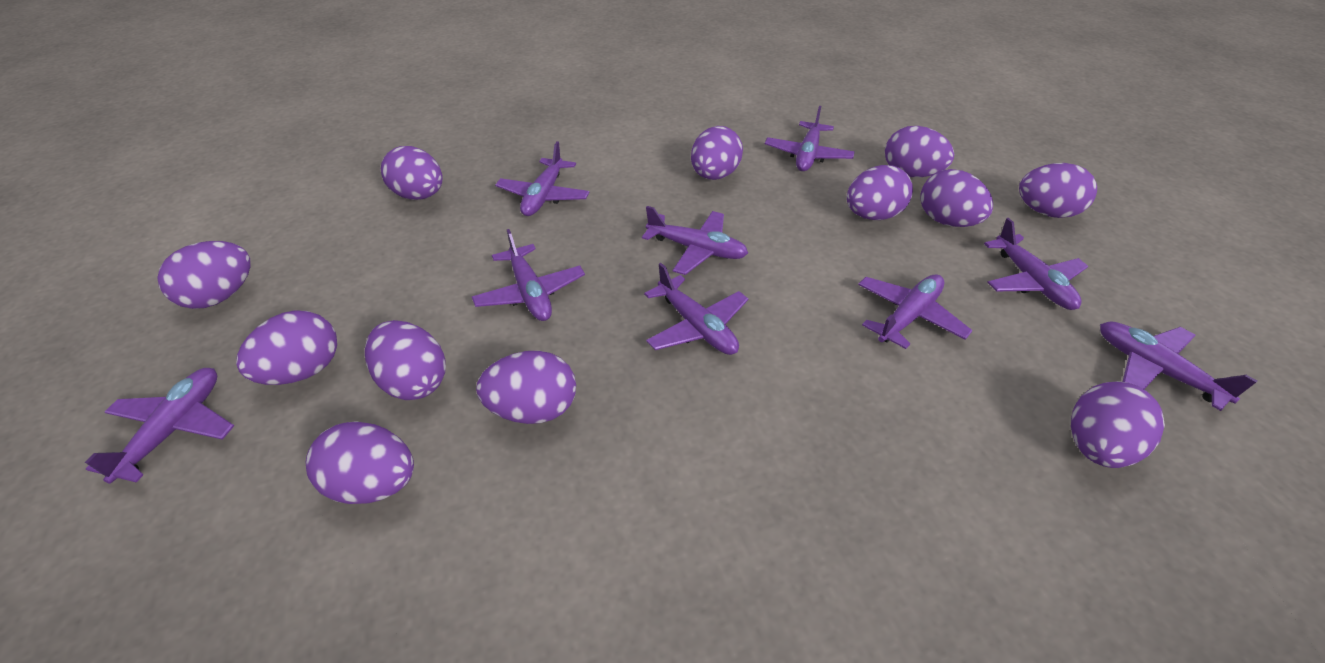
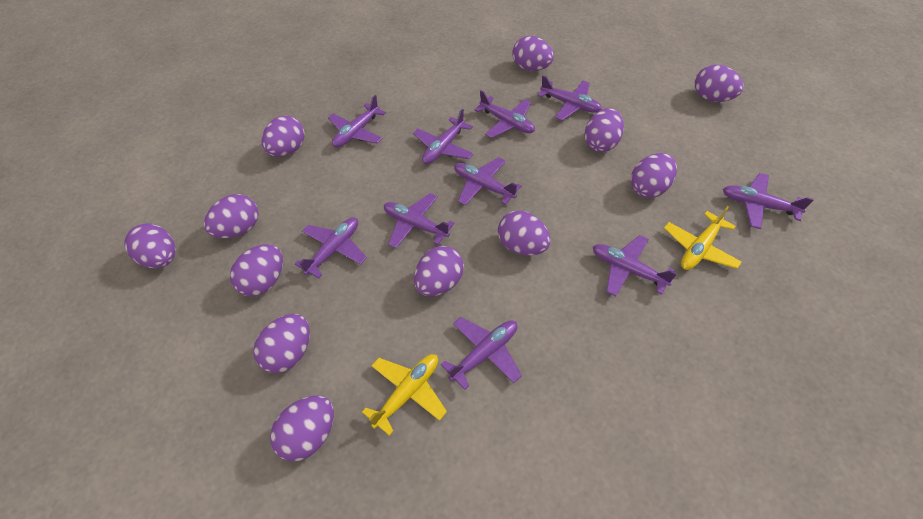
purple plane: 9 -> 10
yellow plane: 0 -> 2

